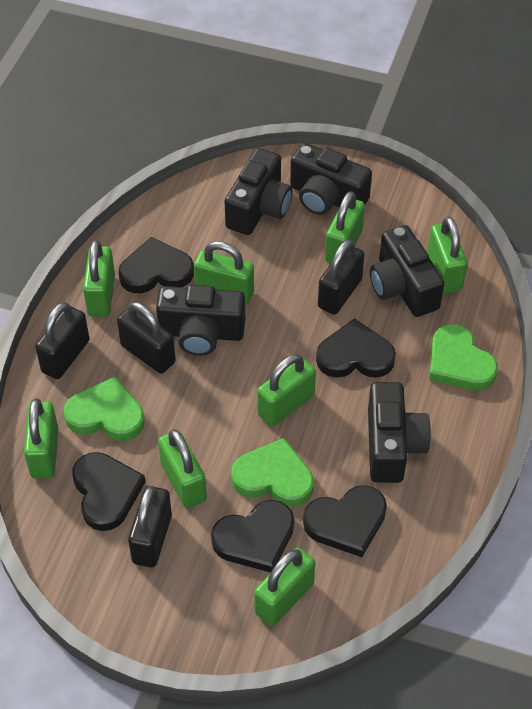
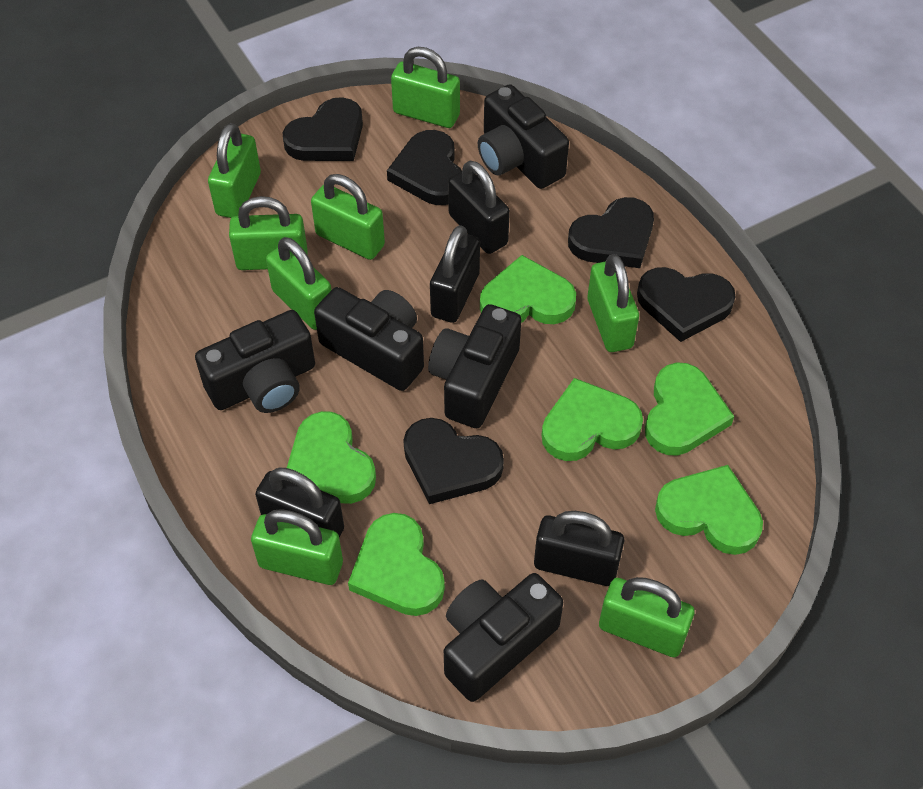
green heart: 3 -> 6

